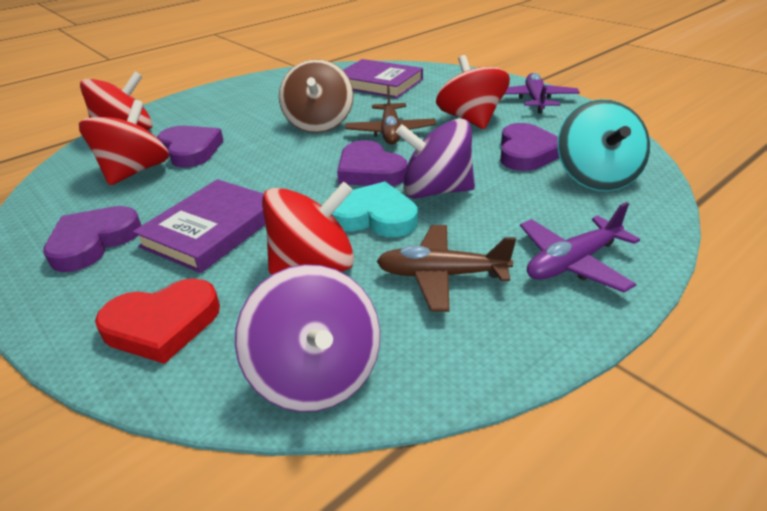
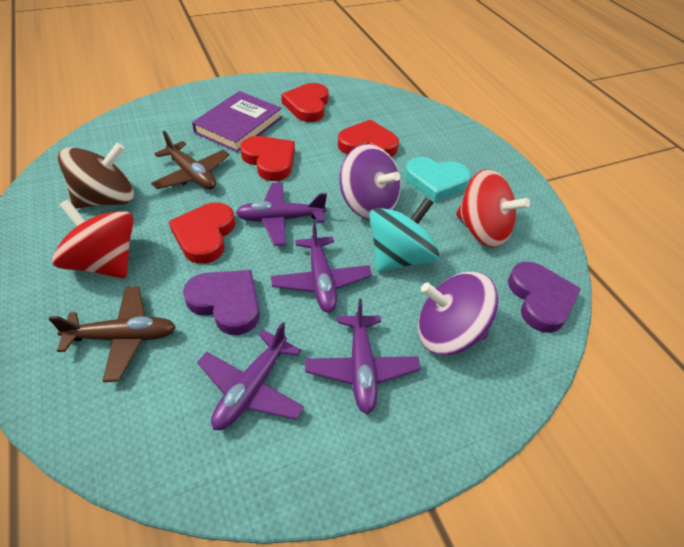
purple book: 2 -> 1
purple heart: 4 -> 2
purple plane: 2 -> 4
red heart: 1 -> 4
red spinning top: 4 -> 2

